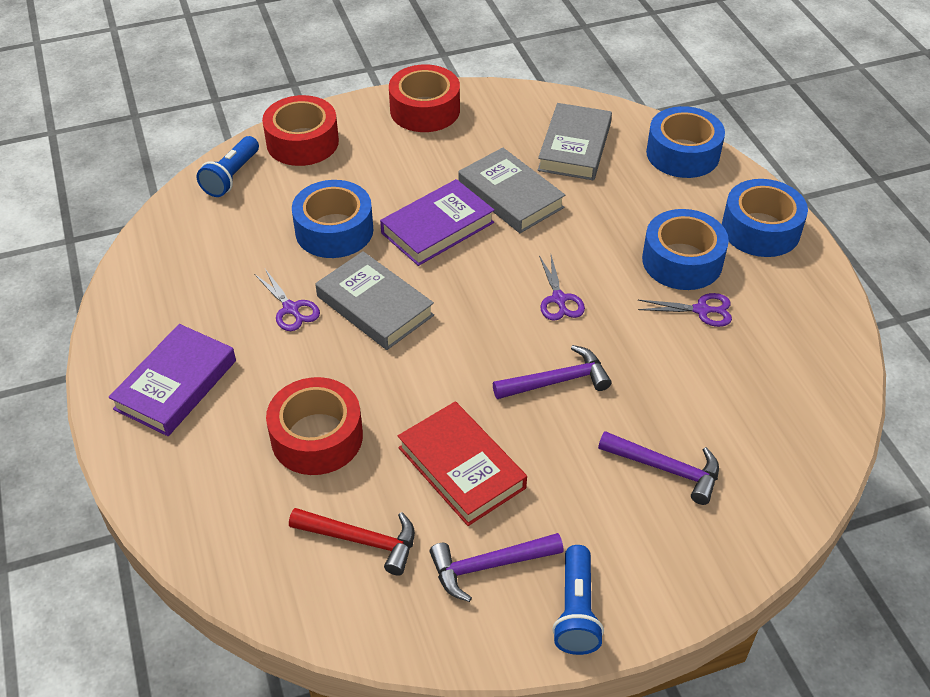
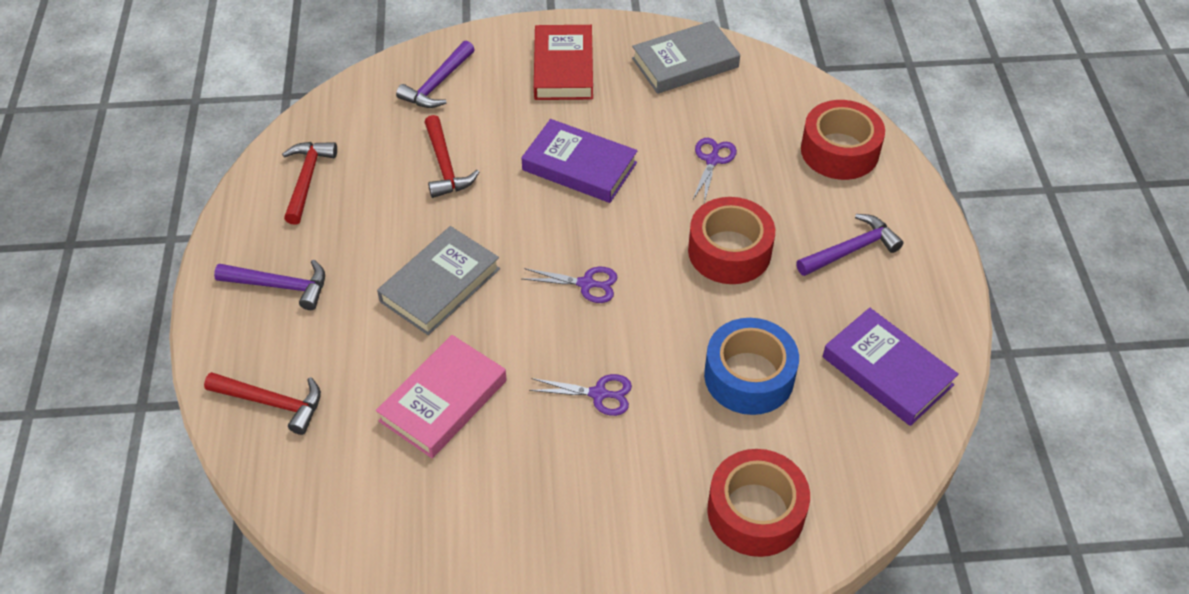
blue flashlight: 2 -> 0
blue tape: 4 -> 1
grey book: 3 -> 2
pink book: 0 -> 1
red hammer: 1 -> 3

